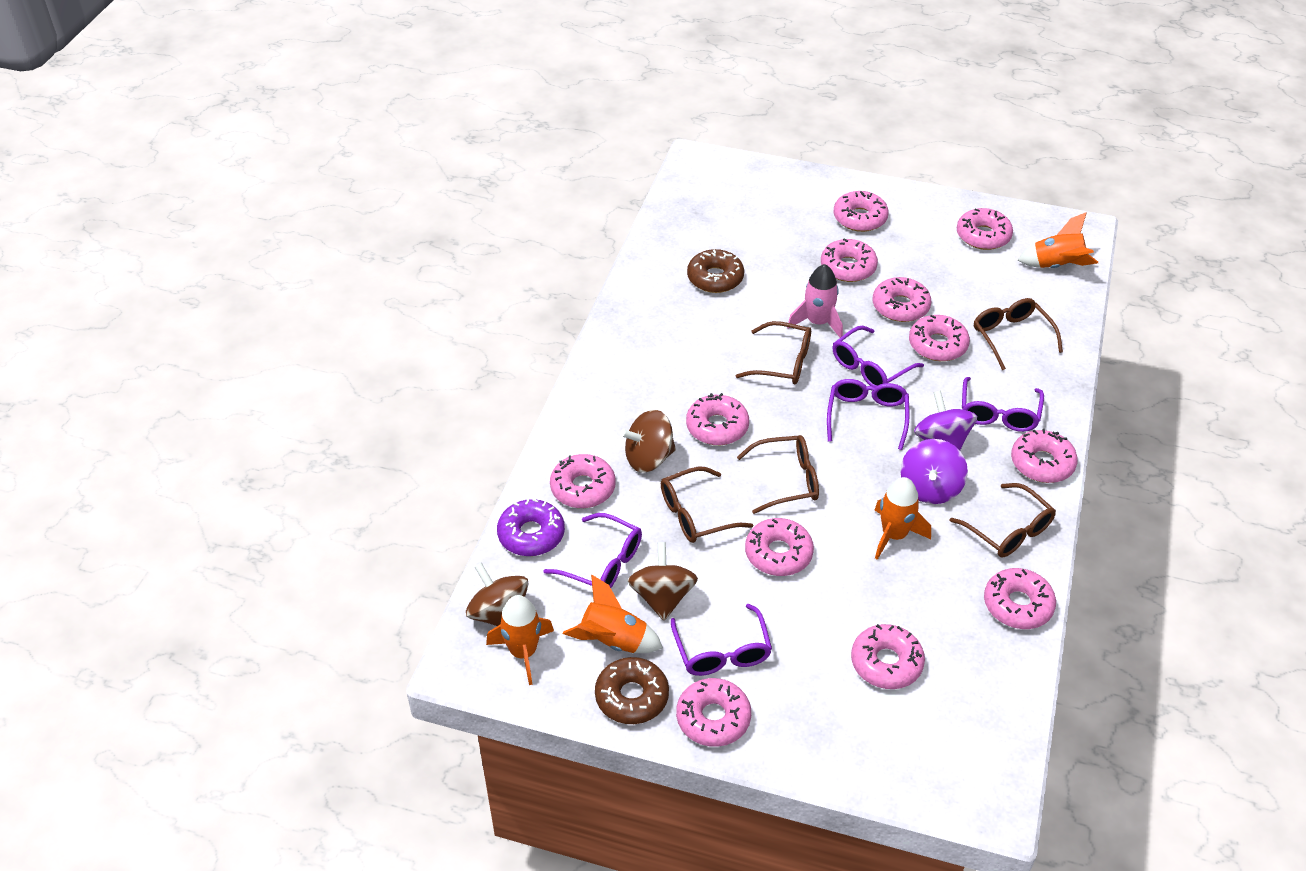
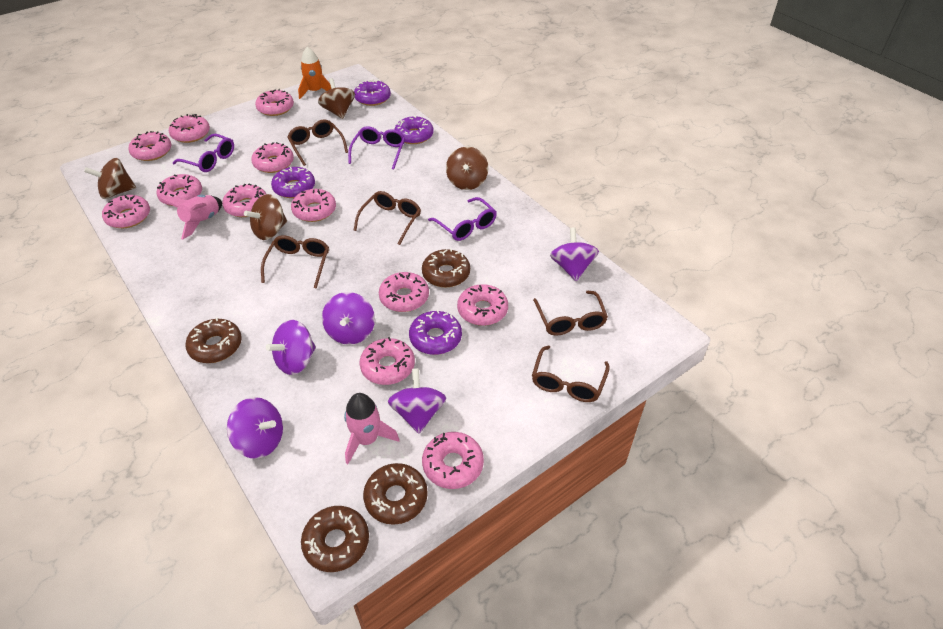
brown donut: 2 -> 4
brown spinning top: 3 -> 4
orange rocket: 4 -> 1
pink rocket: 1 -> 2
purple donut: 1 -> 4
purple glasses: 5 -> 3
purple spinning top: 2 -> 5

